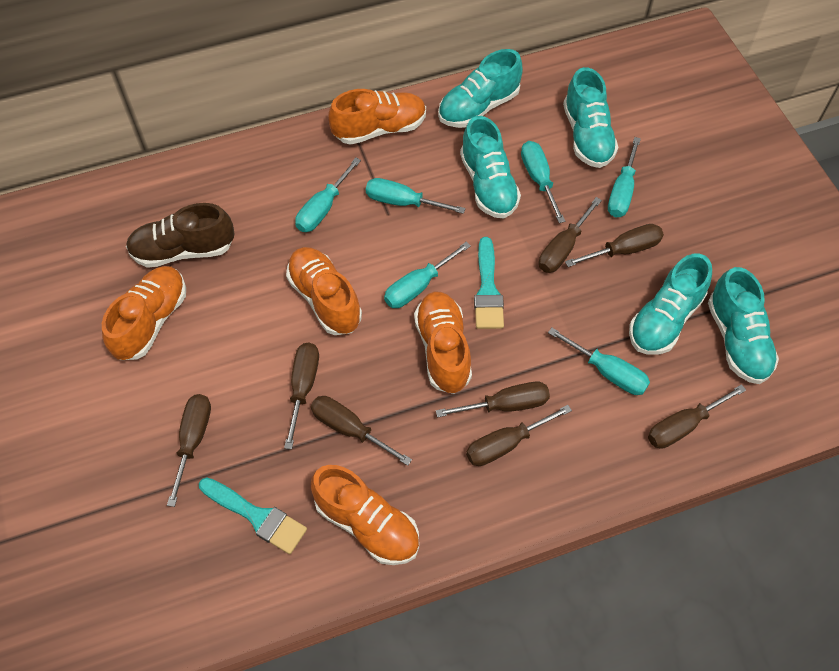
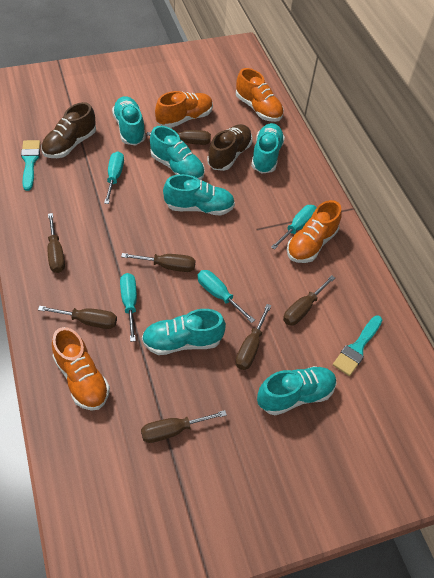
brown screwdriver: 8 -> 7
brown shoe: 1 -> 2
orange shoe: 5 -> 4
turquoise screwdriver: 6 -> 4
turquoise shoe: 5 -> 6

